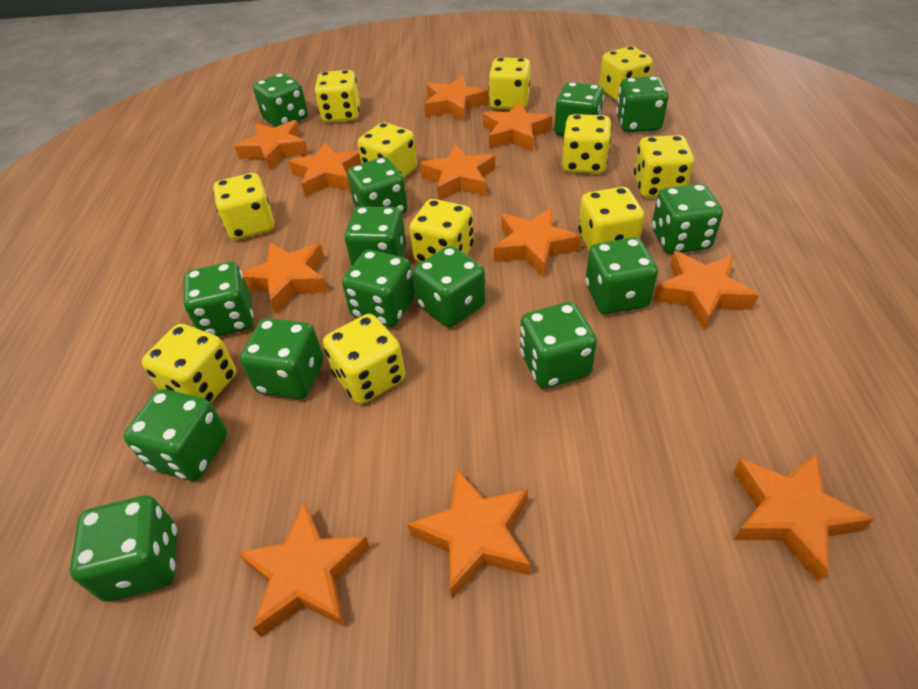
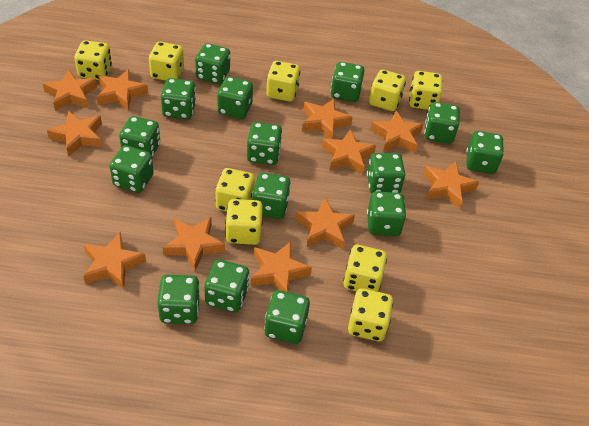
green dice: 14 -> 15
yellow dice: 11 -> 9

